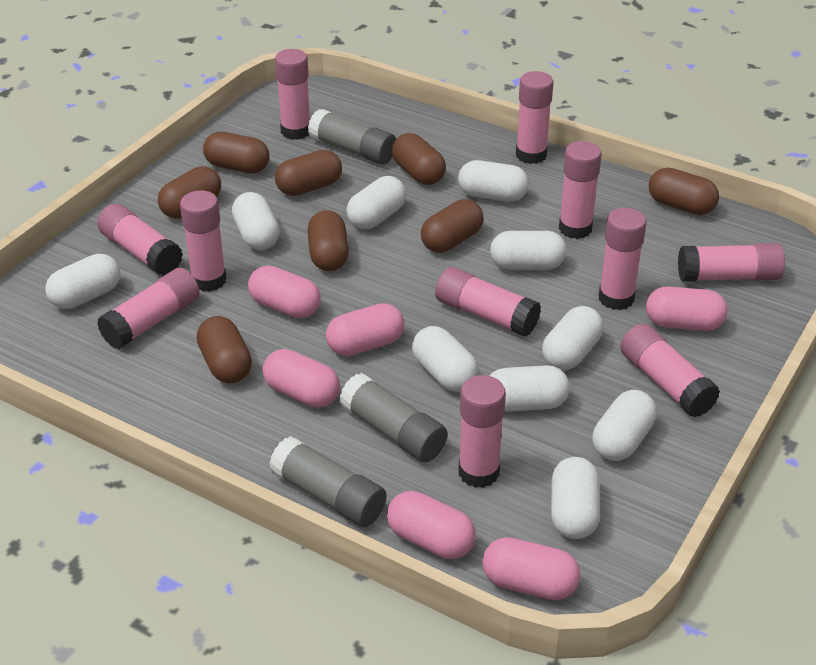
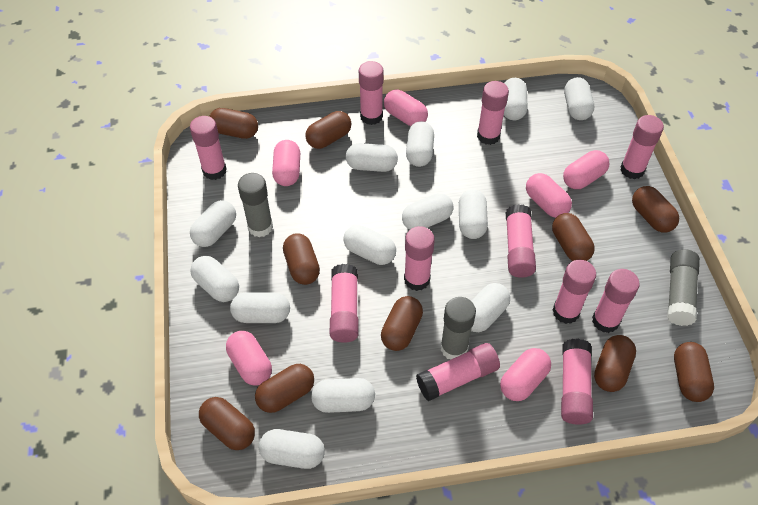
brown capsule: 8 -> 10
white capsule: 10 -> 13

